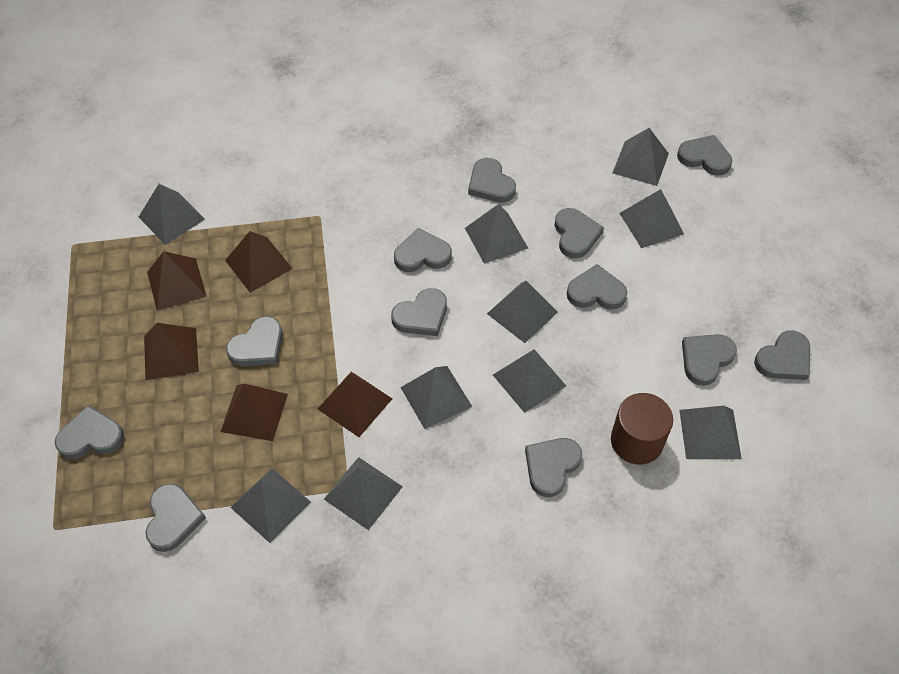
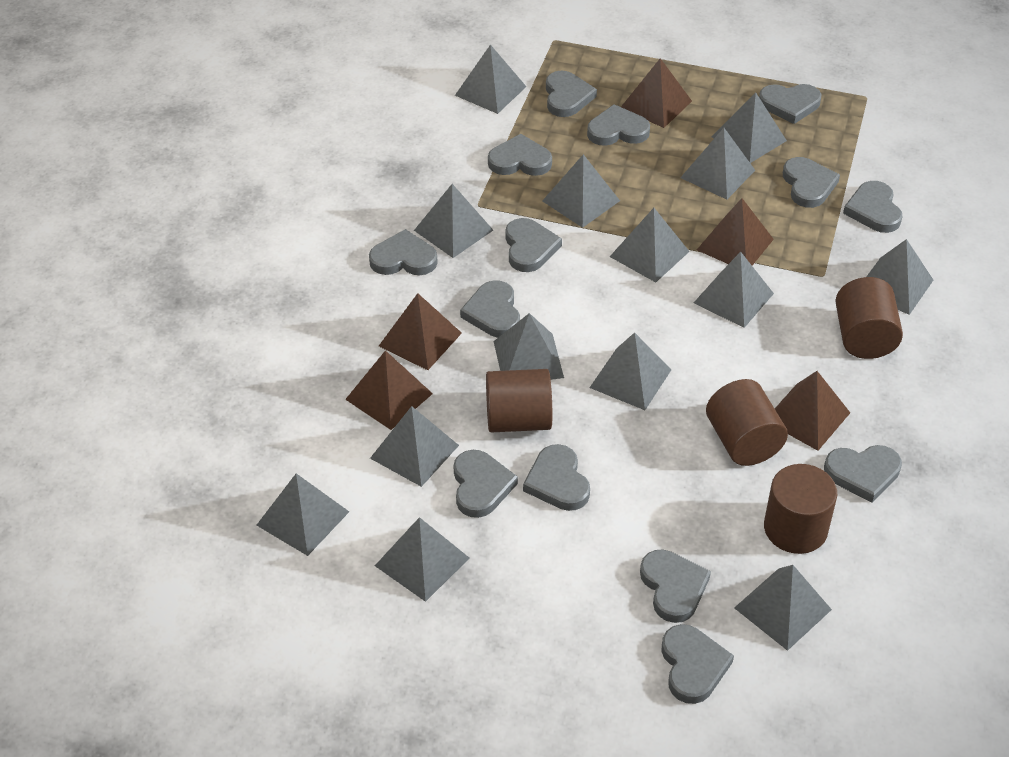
brown cylinder: 1 -> 4
grey heart: 12 -> 14
grey pyramid: 10 -> 14

